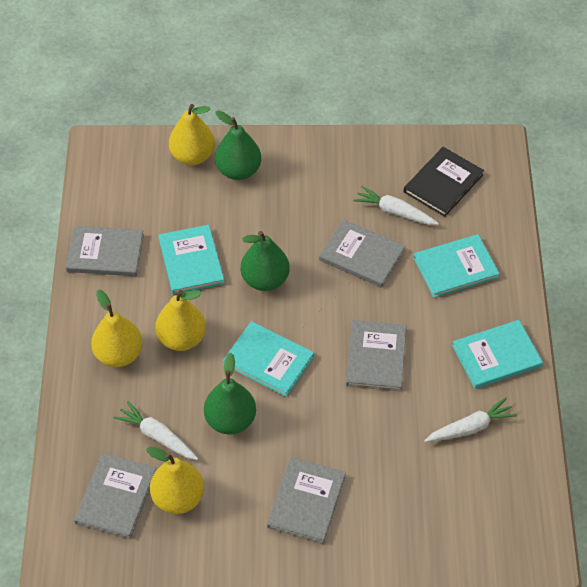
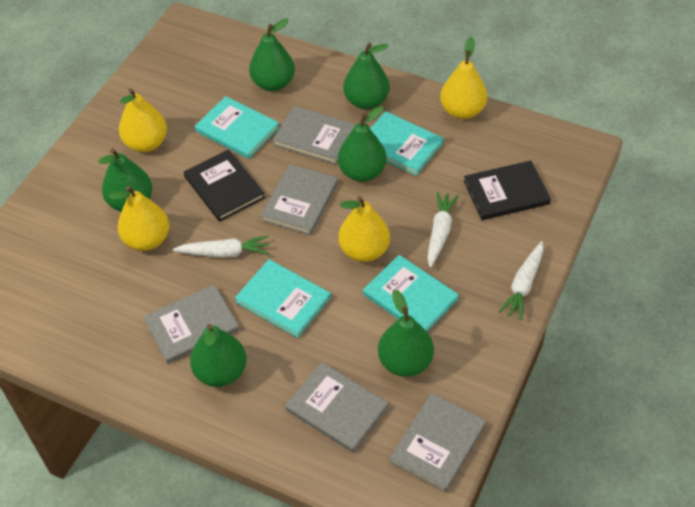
black book: 1 -> 2
green pear: 3 -> 6

